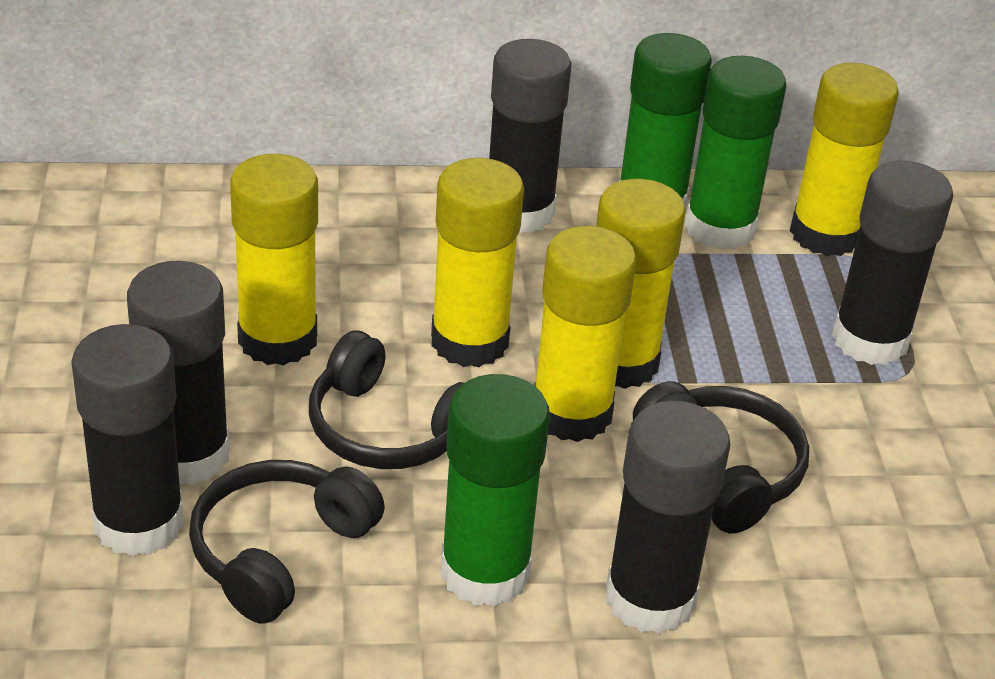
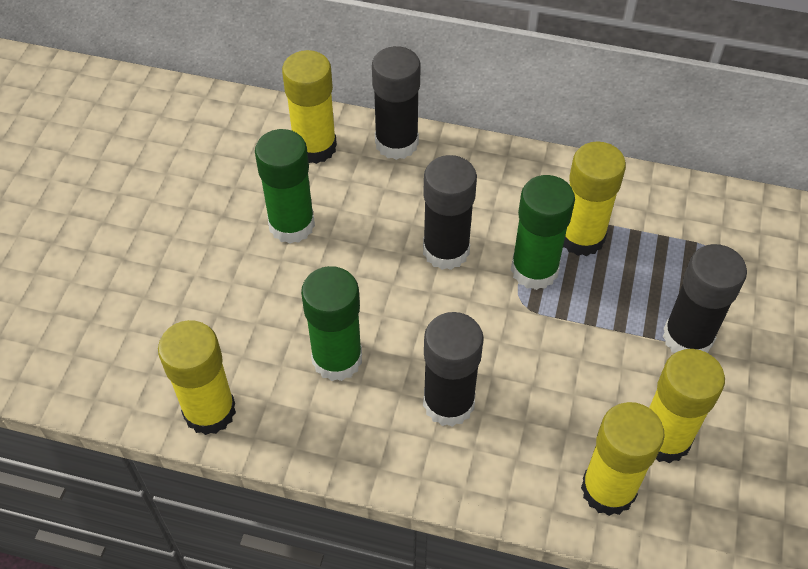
black glue stick: 5 -> 4
black headphones: 3 -> 0

